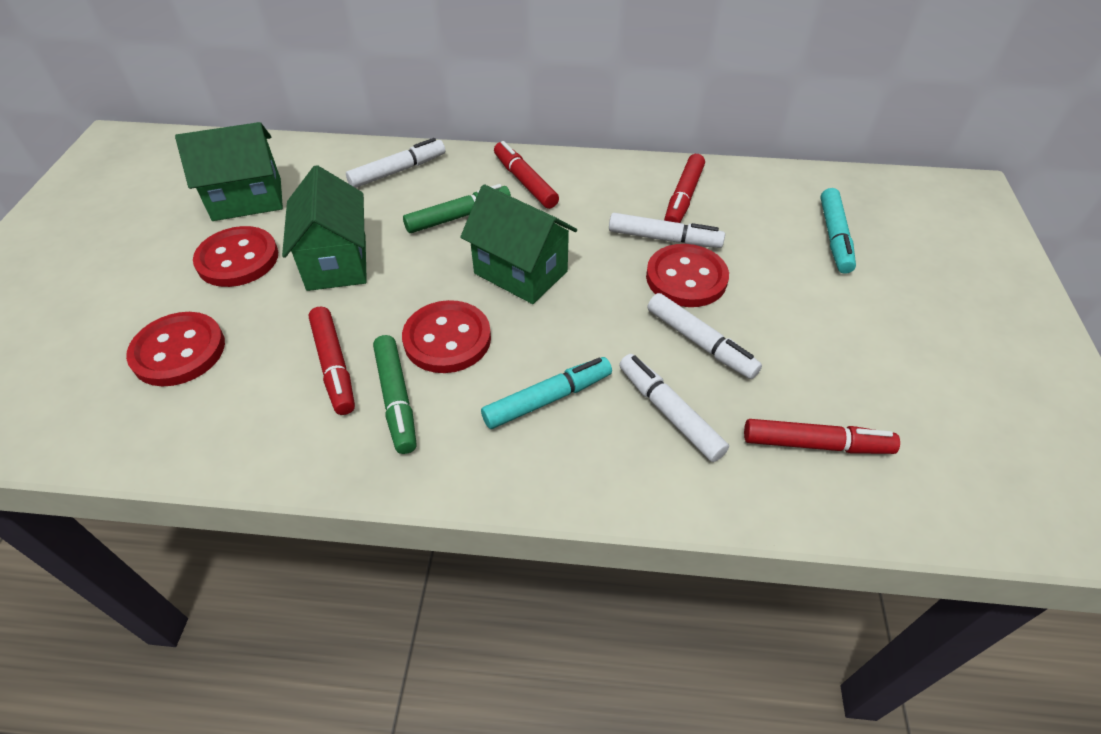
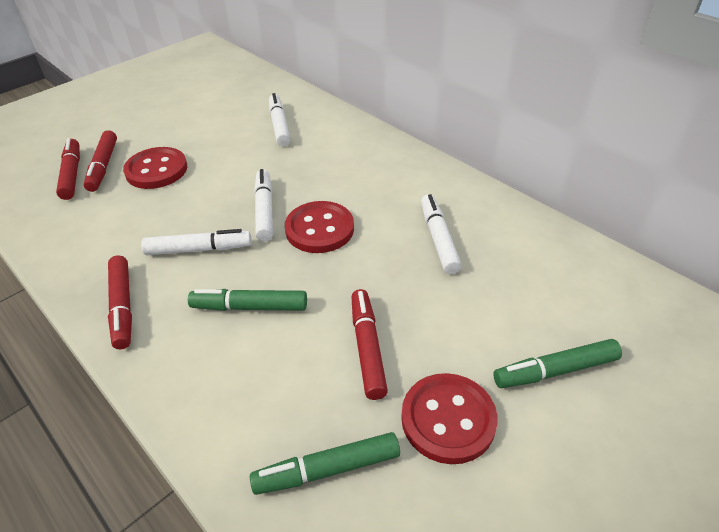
green house: 3 -> 0
green marker: 2 -> 3
red button: 4 -> 3
turquoise marker: 2 -> 0

